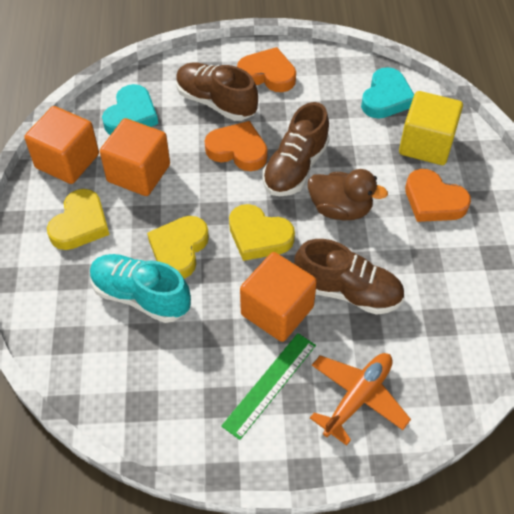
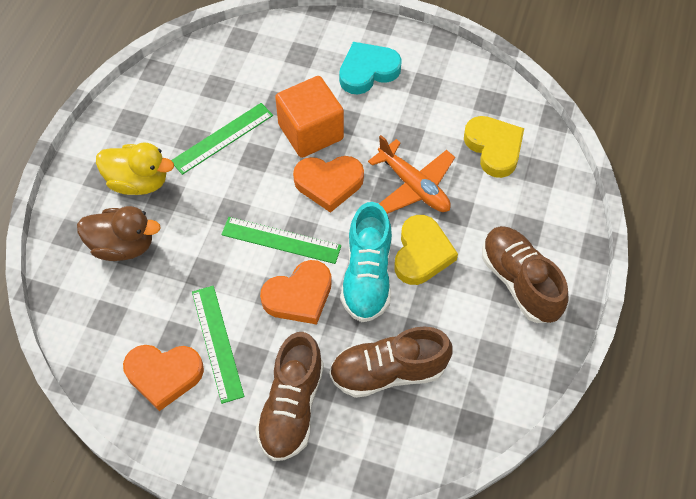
green ruler: 1 -> 3
orange cube: 3 -> 1
turquoise heart: 2 -> 1
yellow cube: 1 -> 0
yellow duck: 0 -> 1
yellow heart: 3 -> 2

